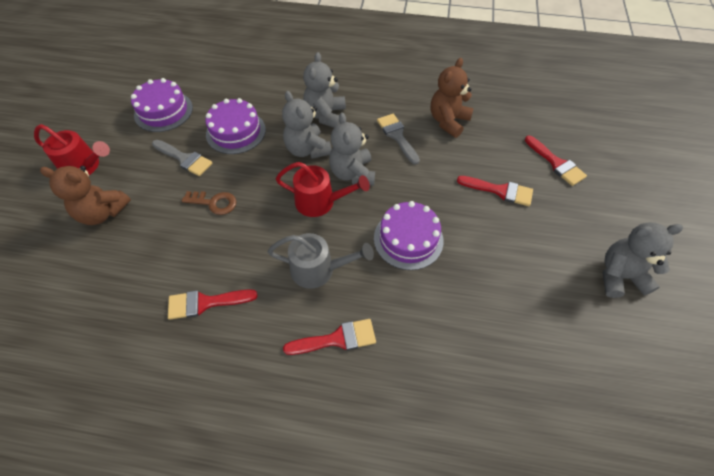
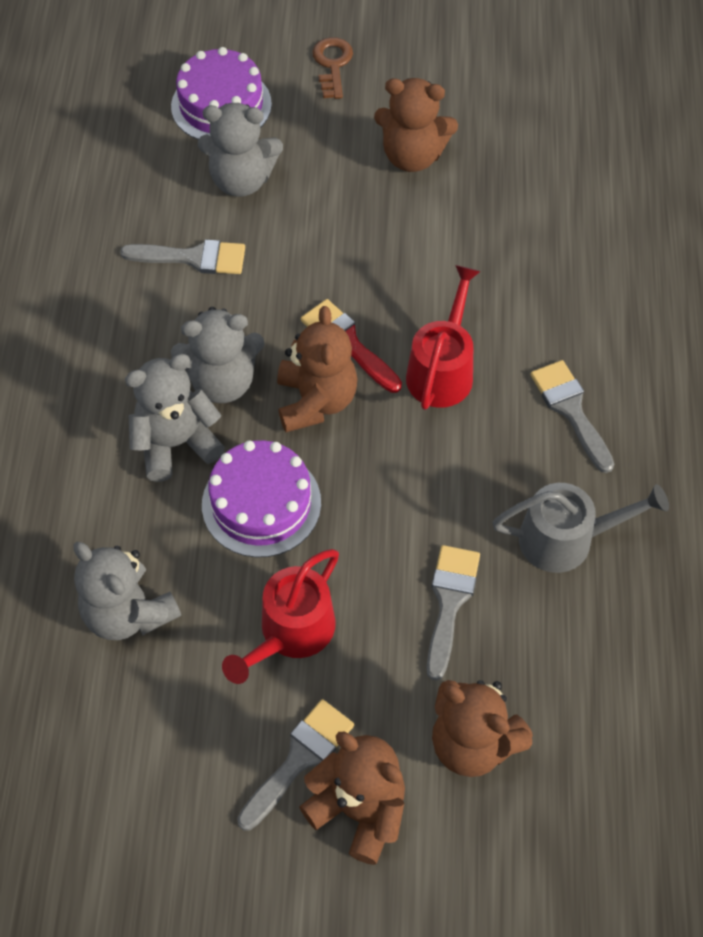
brown teddy bear: 2 -> 4
grey brush: 2 -> 4
purple cake: 3 -> 2
red brush: 4 -> 1

